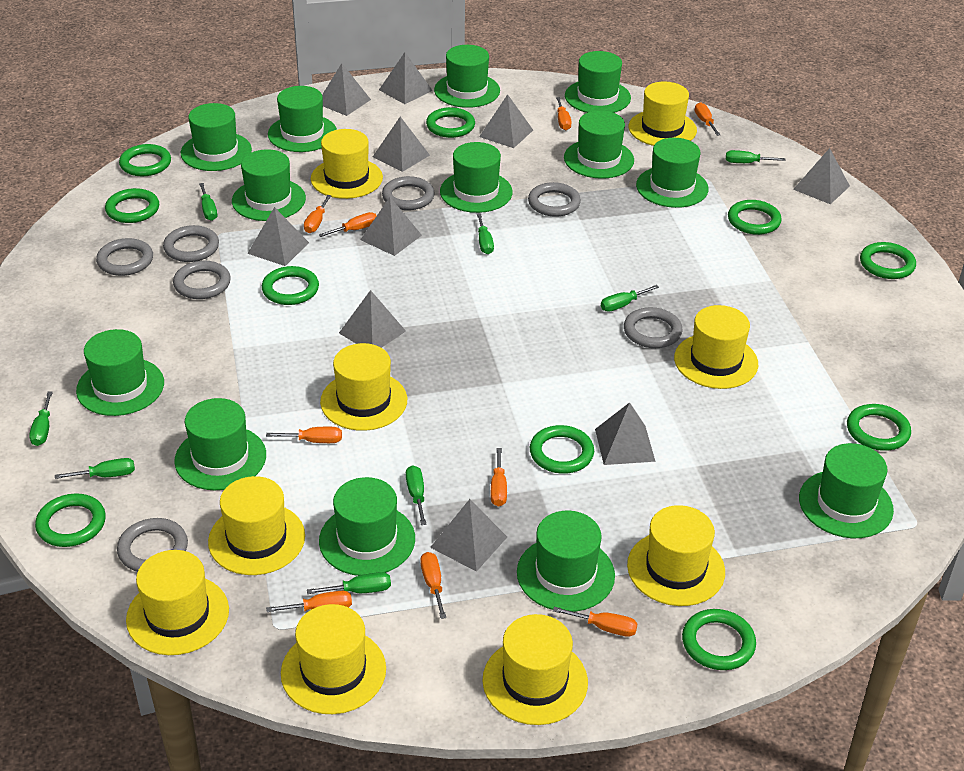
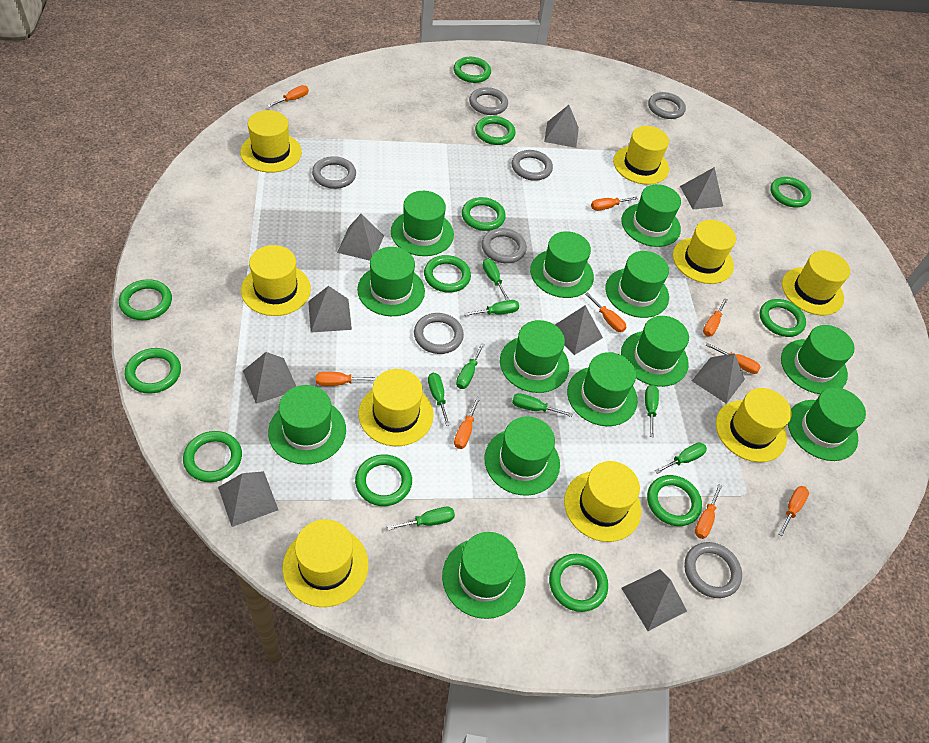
green ring: 10 -> 12
grey pyramid: 10 -> 9

